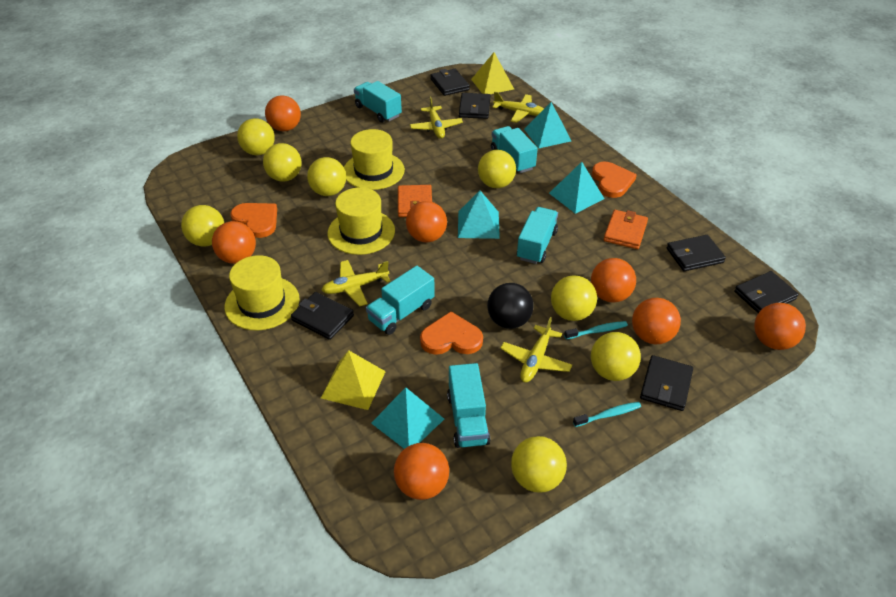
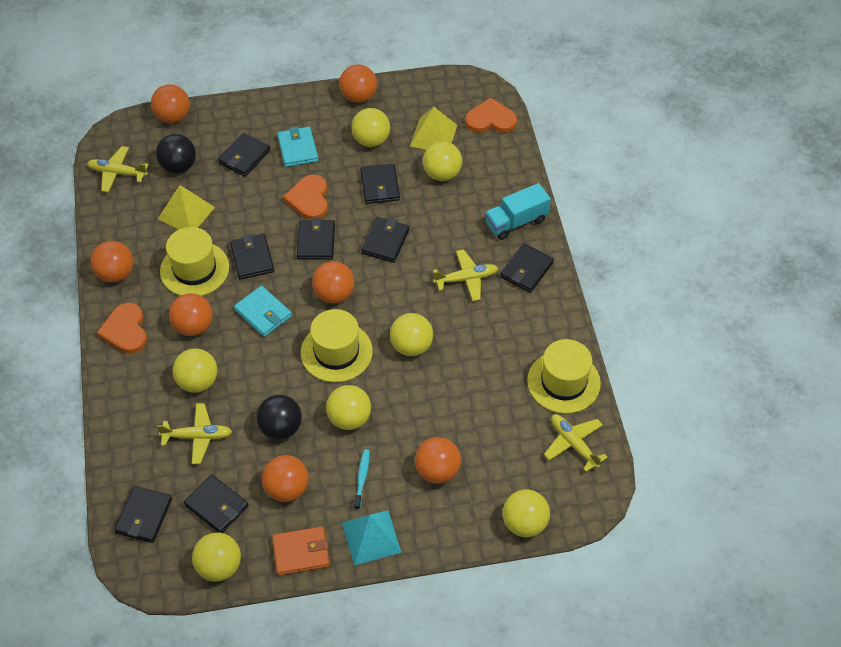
black ball: 1 -> 2
black wallet: 6 -> 8
orange wallet: 2 -> 1
turquoise pyramid: 4 -> 1
turquoise toothbrush: 2 -> 1
turquoise truck: 5 -> 1
turquoise wallet: 0 -> 2
yellow ball: 8 -> 7

